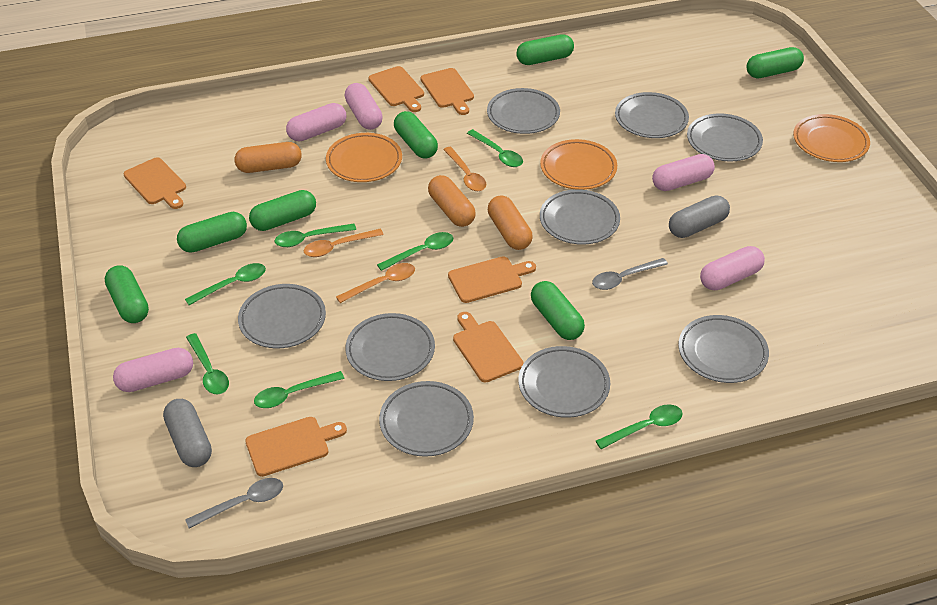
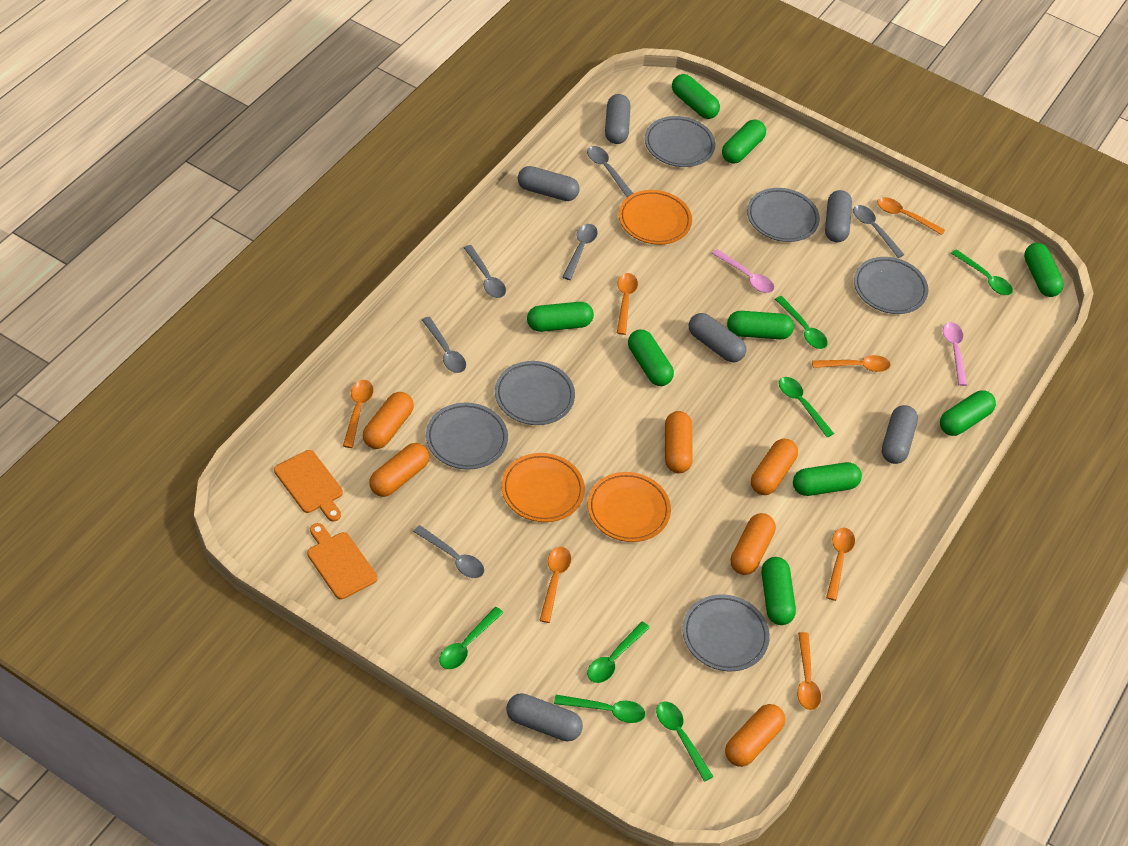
green capsule: 7 -> 9
grey capsule: 2 -> 6
grey plate: 9 -> 6
grey spoon: 2 -> 6
orange capsule: 3 -> 6
orange cutting board: 6 -> 2
orange spoon: 3 -> 7
pink capsule: 5 -> 0
pink spoon: 0 -> 2

